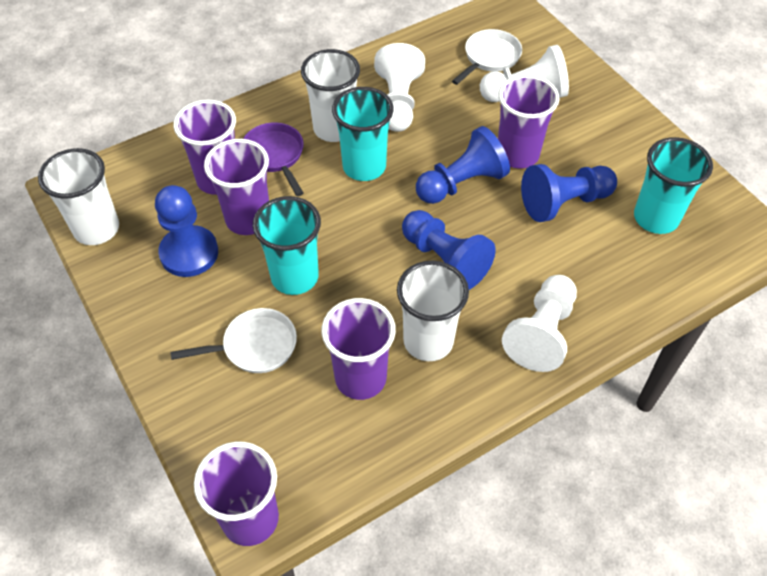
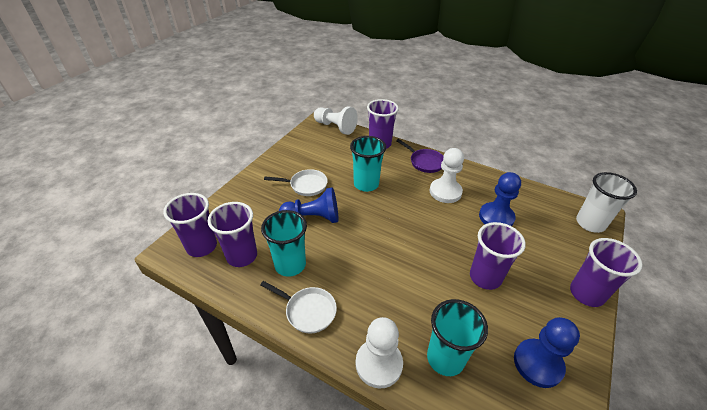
blue pawn: 4 -> 3
white cup: 3 -> 1

